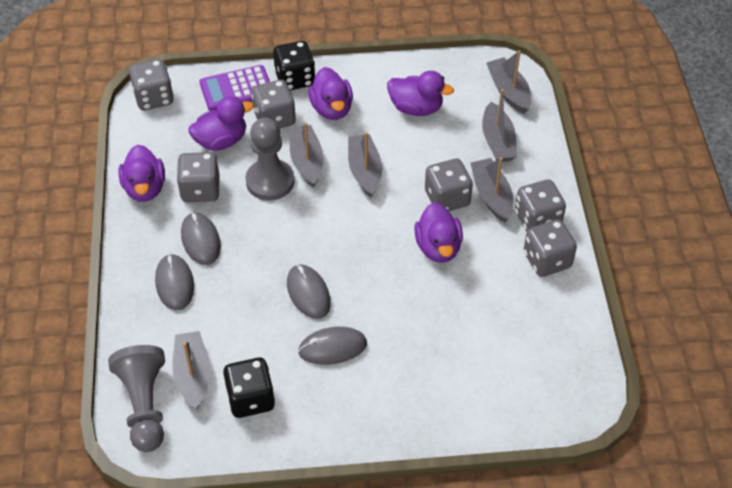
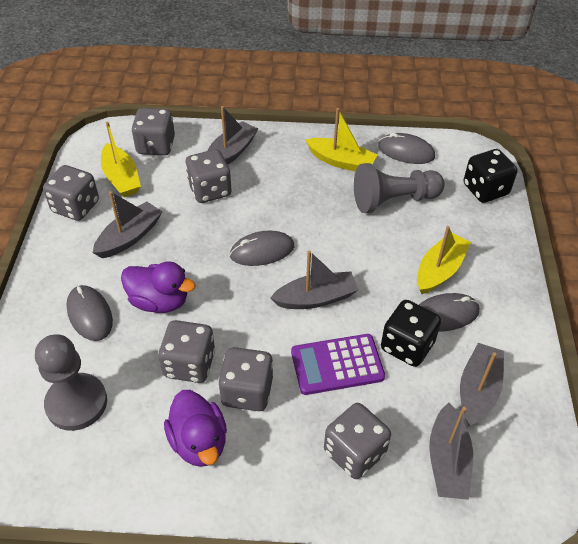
grey boat: 6 -> 5
purple duck: 5 -> 2
yellow boat: 0 -> 3

